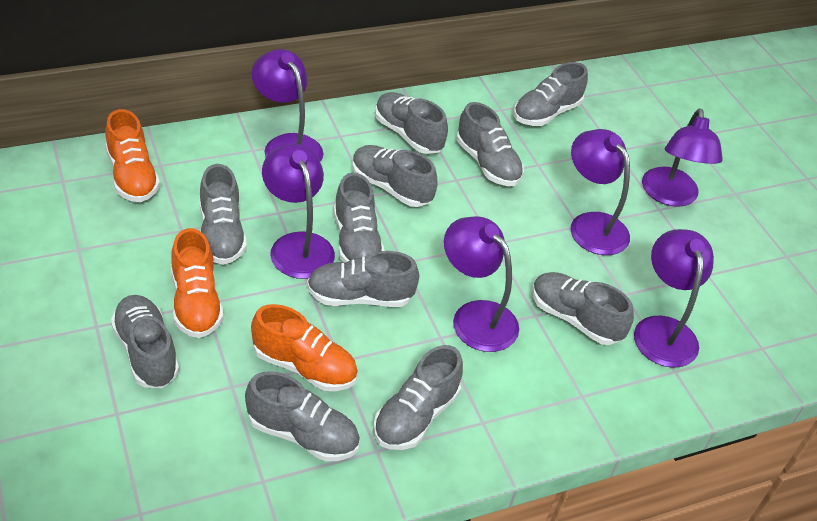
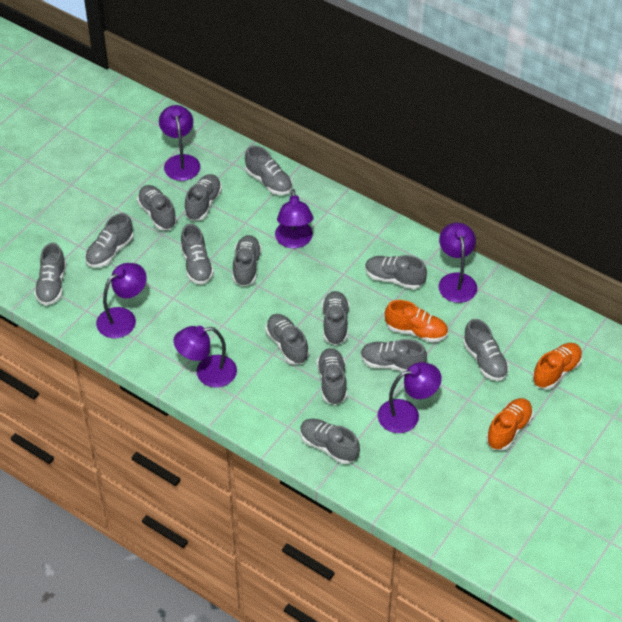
grey shoe: 11 -> 14

